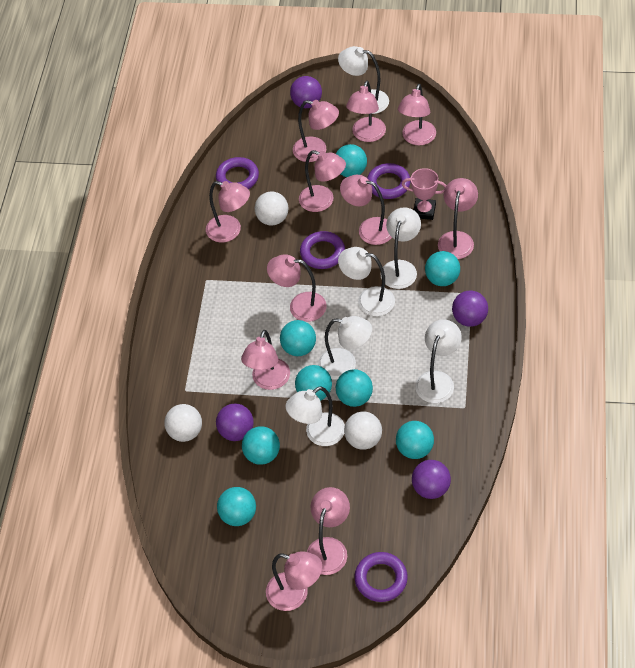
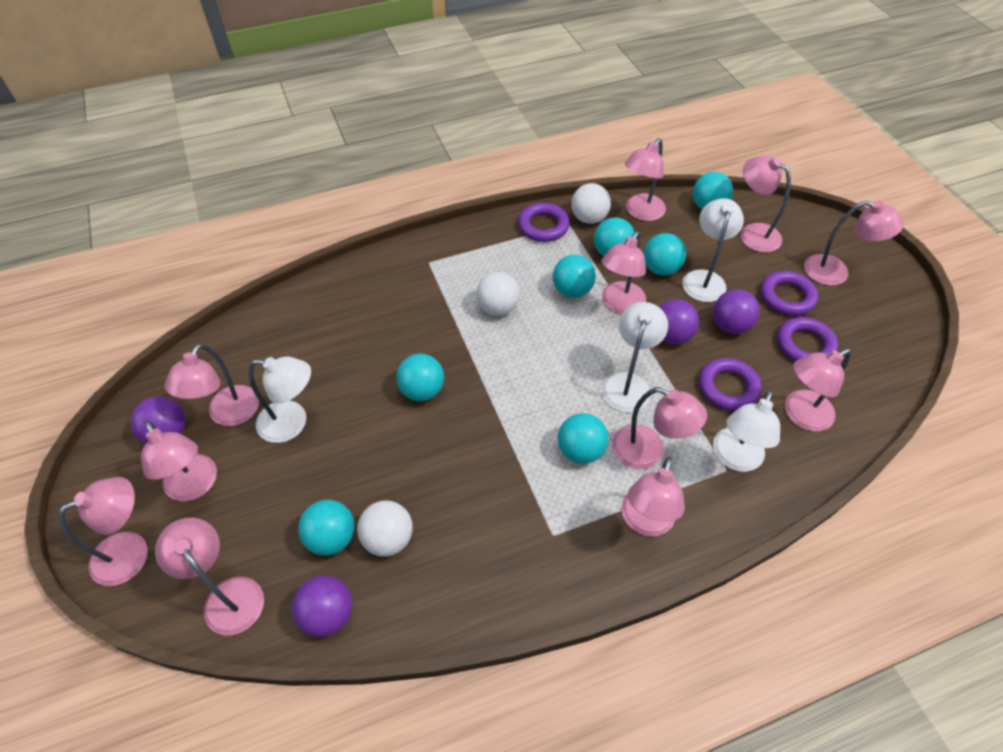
pink trophy: 1 -> 0
turquoise ball: 8 -> 7
white lamp: 6 -> 4

